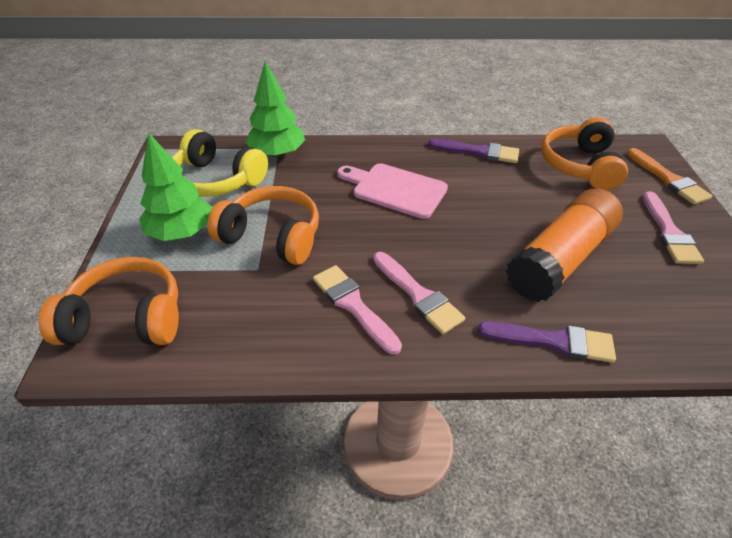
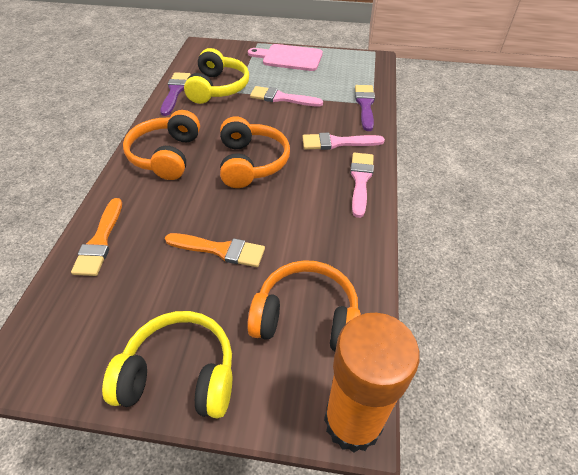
green tree: 2 -> 0
orange brush: 1 -> 2
yellow headphones: 1 -> 2

